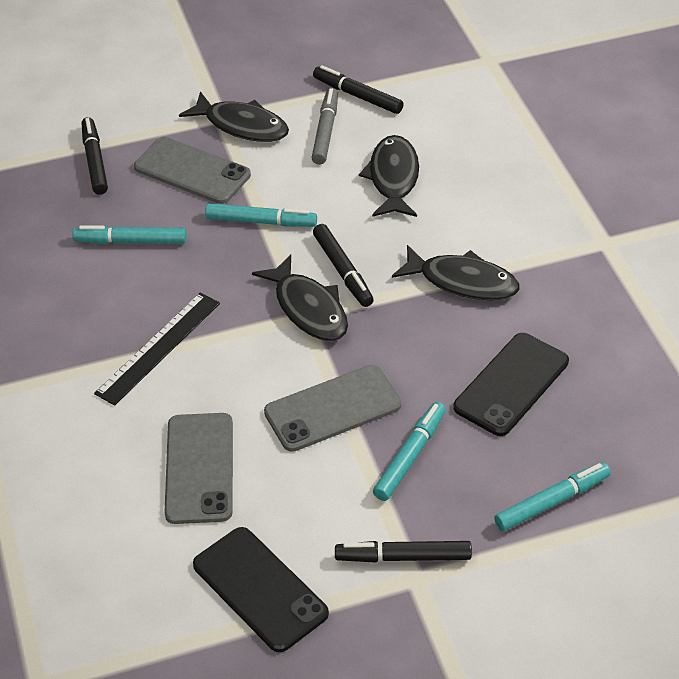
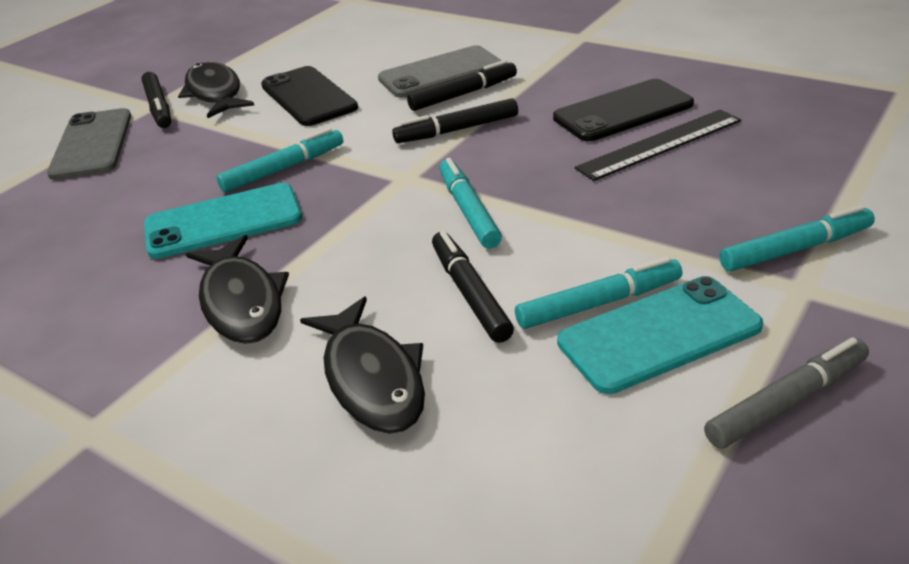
black fish: 4 -> 3
grey phone: 3 -> 2
turquoise phone: 0 -> 2

